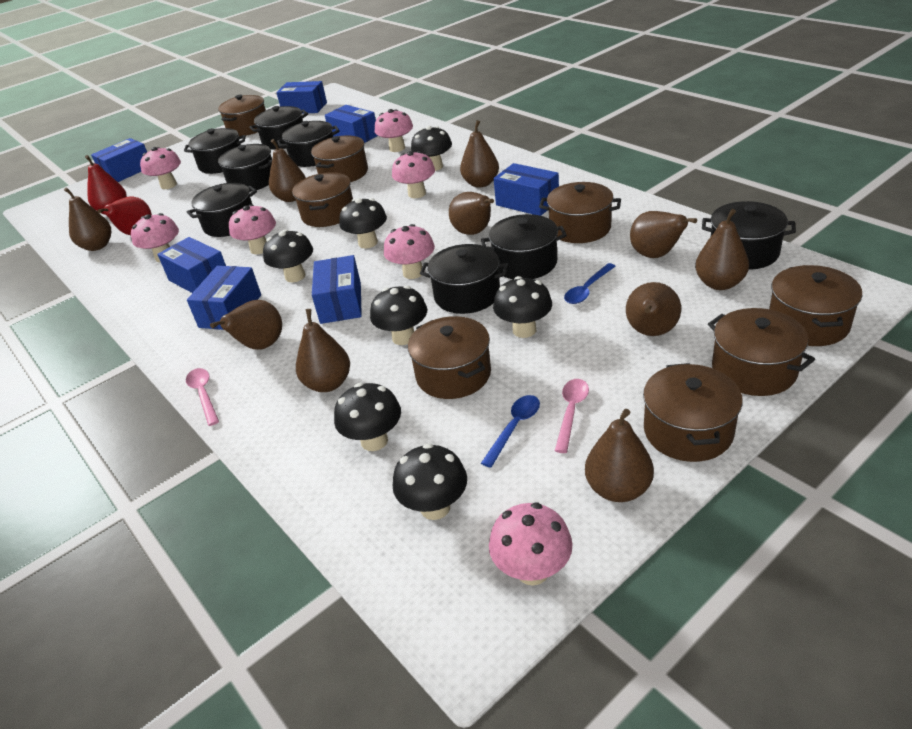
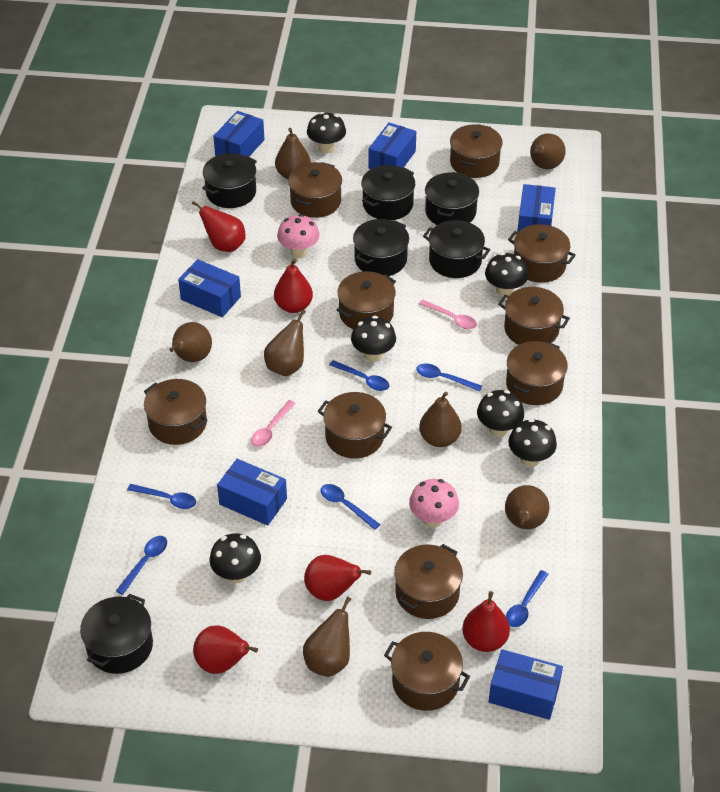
black mushroom: 7 -> 6
black pot: 8 -> 6
blue box: 7 -> 6
blue spoon: 2 -> 6
brown pear: 10 -> 7
brown pot: 8 -> 10
pink mushroom: 7 -> 2
red pear: 2 -> 5

